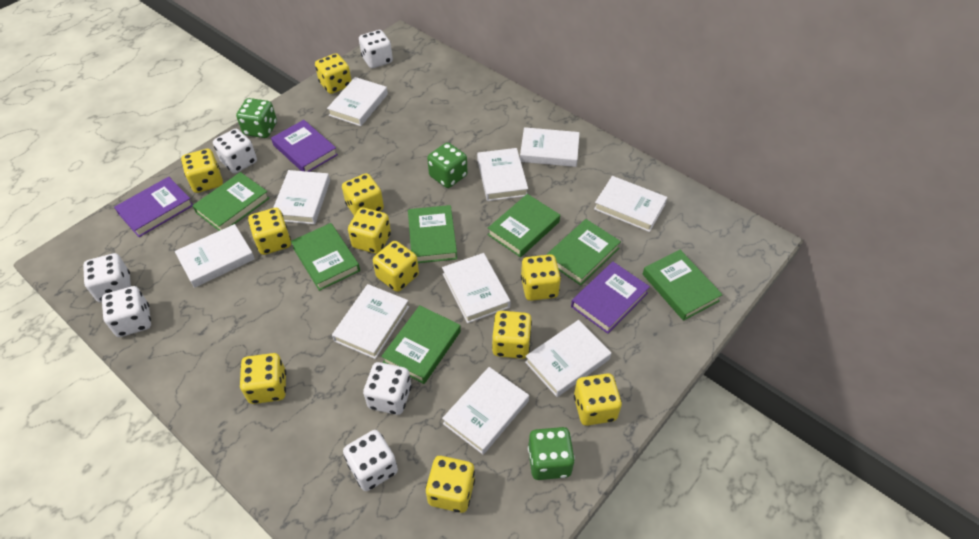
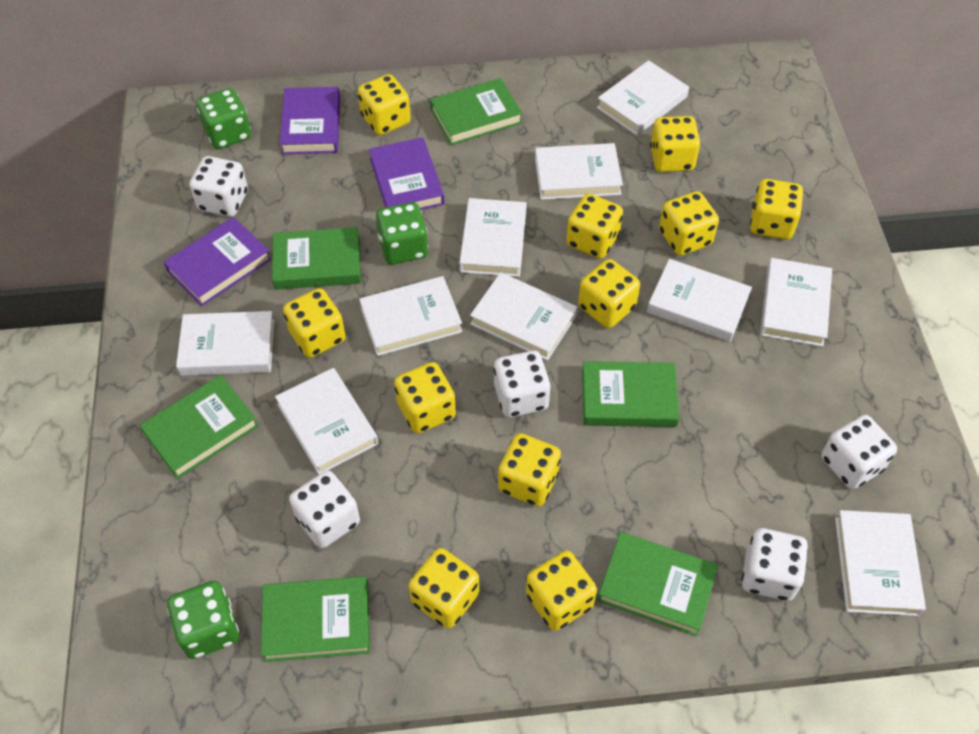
green book: 7 -> 6
white dice: 6 -> 5

